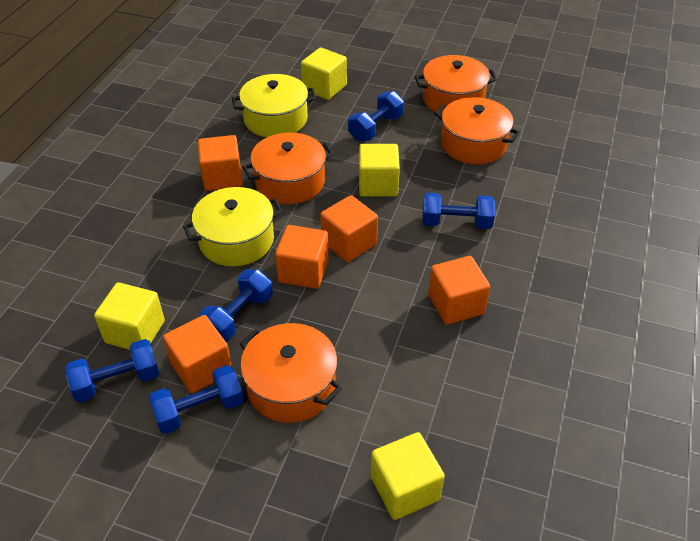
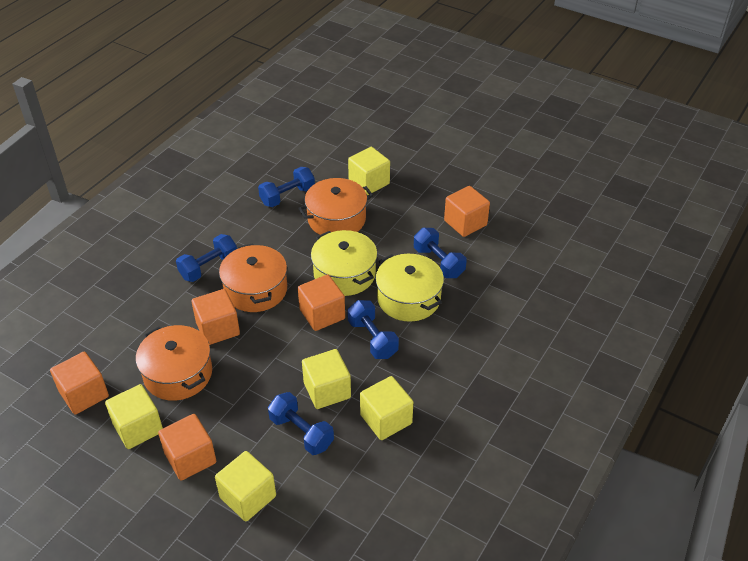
orange pot: 4 -> 3
yellow cube: 4 -> 5

